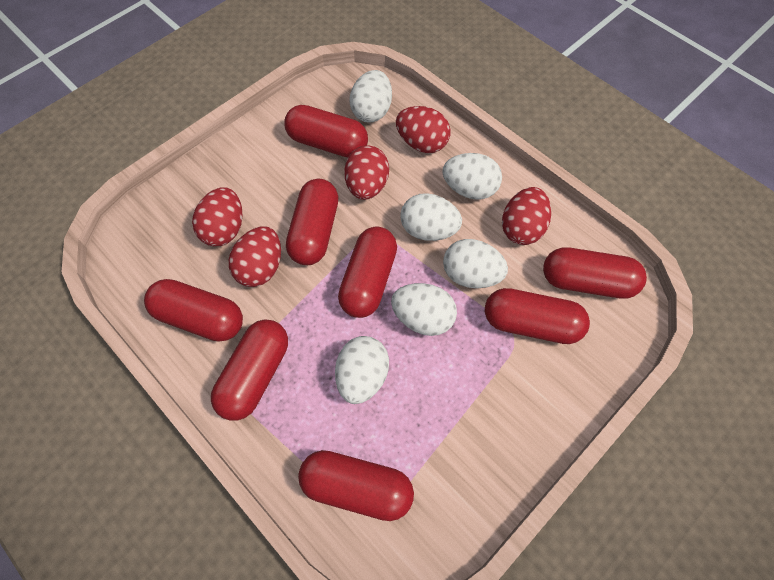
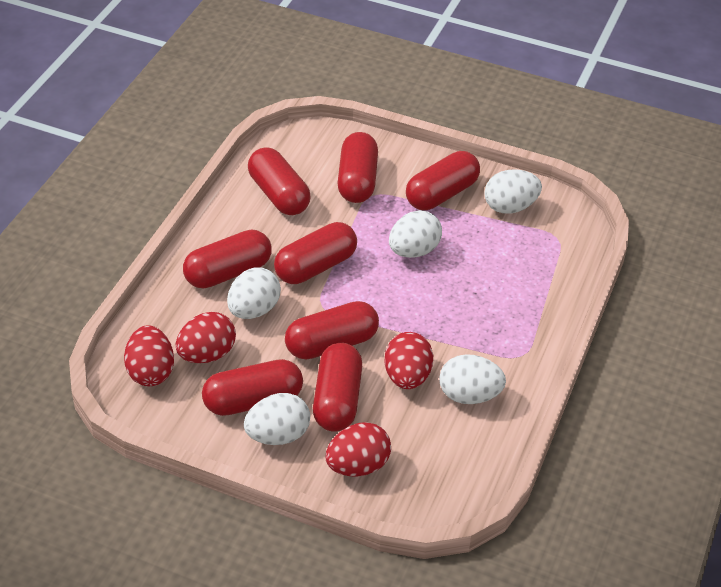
red egg: 5 -> 4
white egg: 6 -> 5

